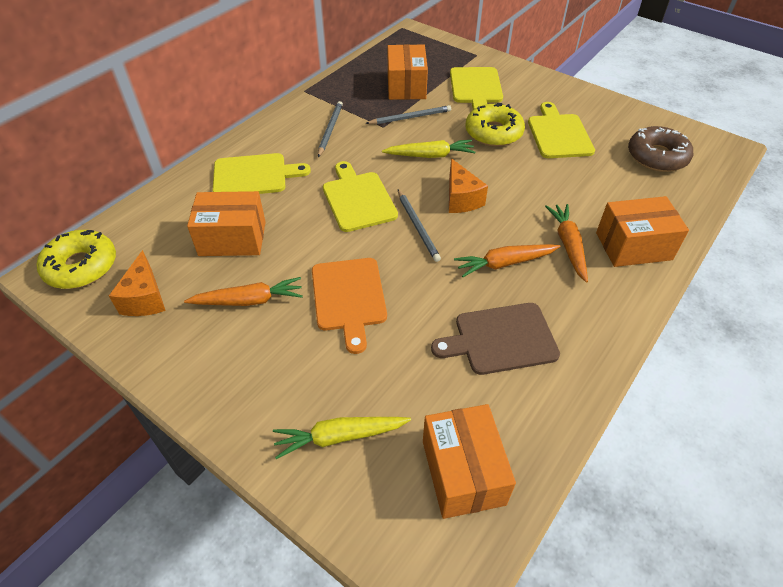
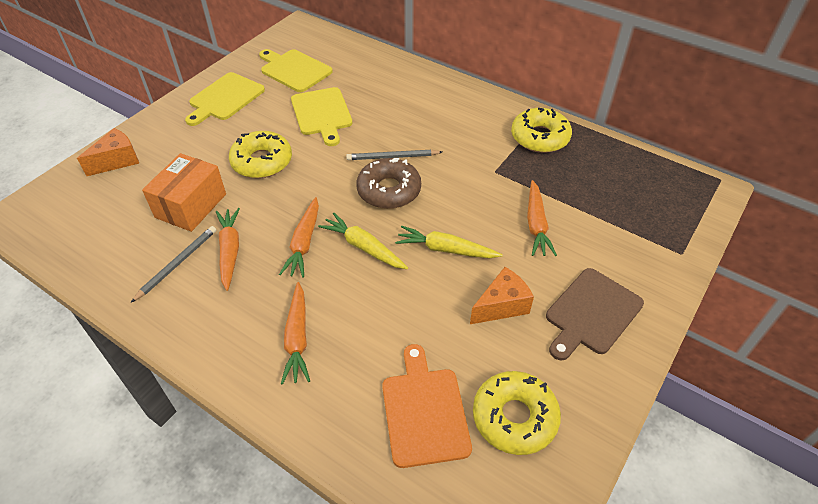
grey pencil: 3 -> 2
orange box: 4 -> 1
orange carrot: 3 -> 4
yellow cutting board: 4 -> 3
yellow donut: 2 -> 3

